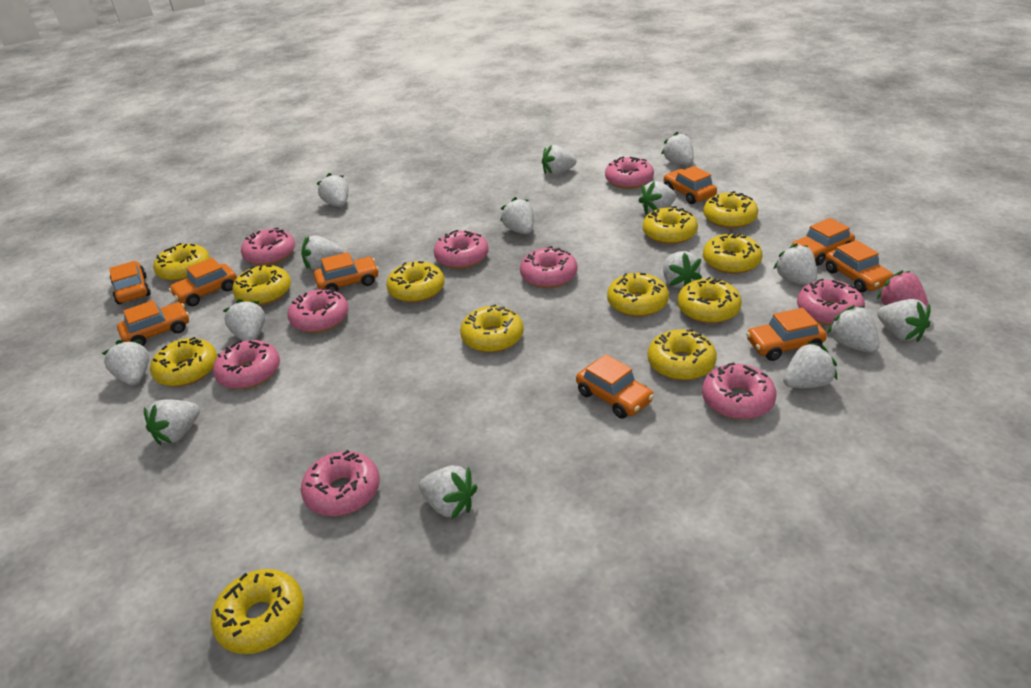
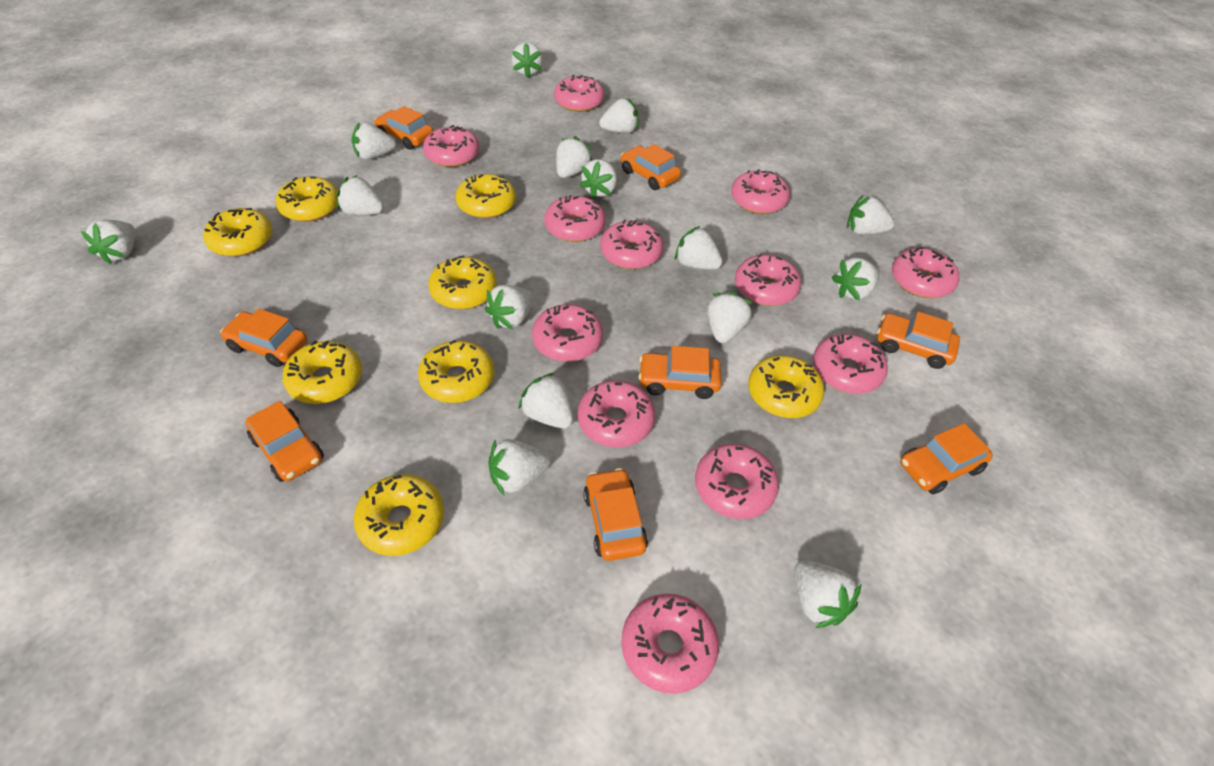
orange car: 9 -> 8
pink donut: 9 -> 12
pink strawberry: 1 -> 0
yellow donut: 12 -> 8

